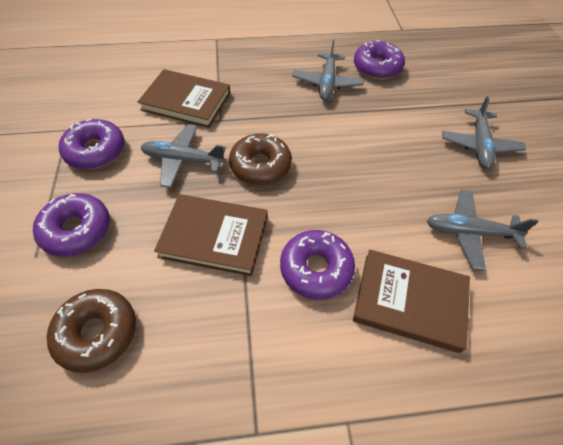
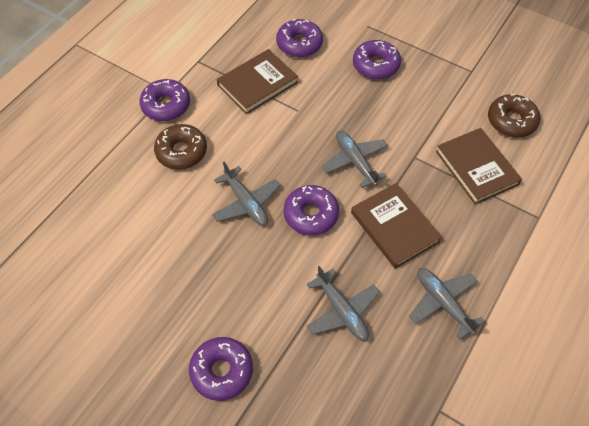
purple donut: 4 -> 5

